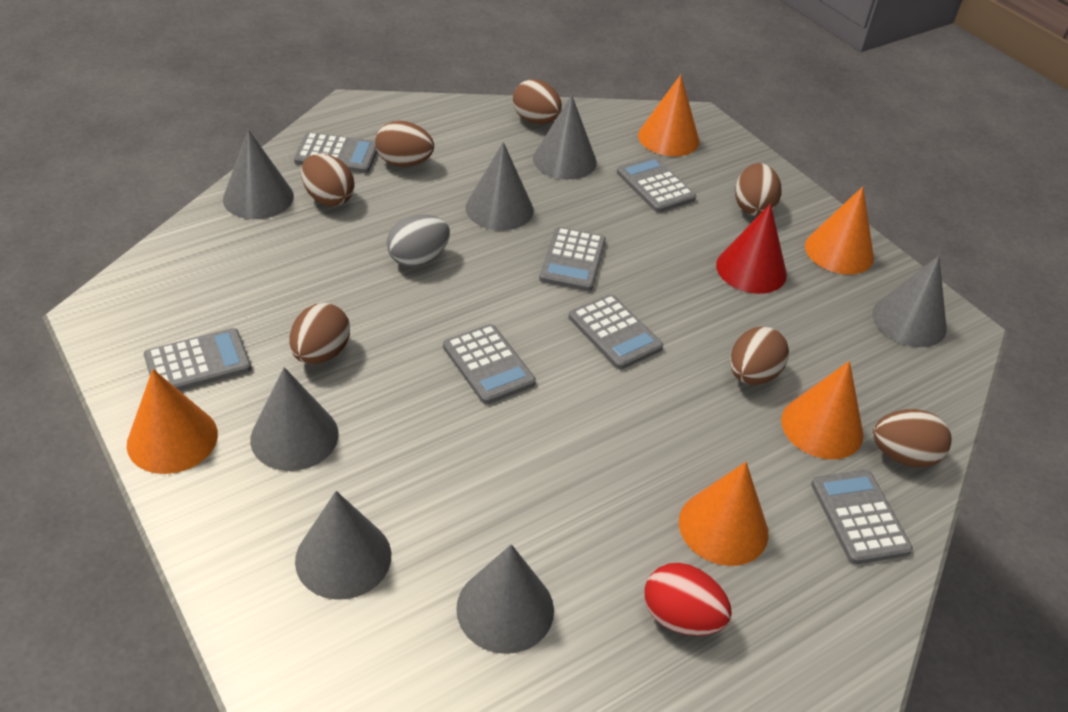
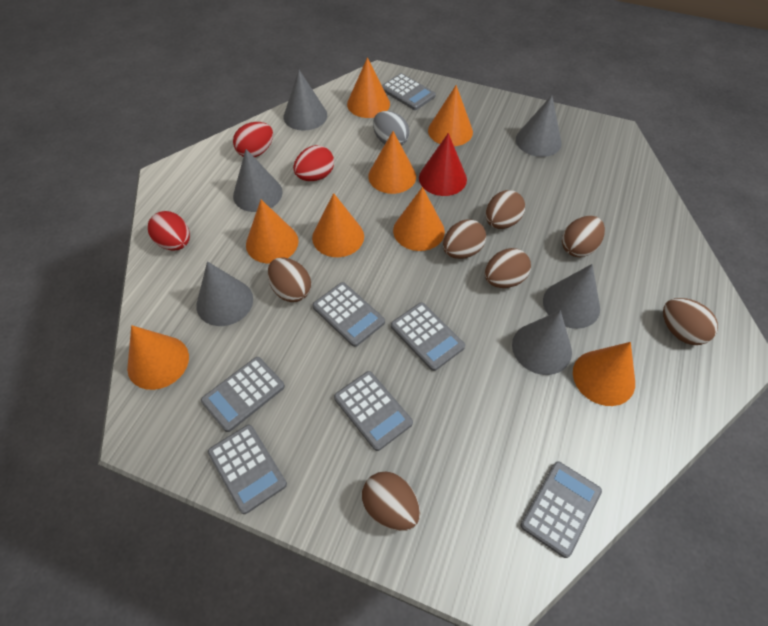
grey cone: 7 -> 6
orange cone: 5 -> 8
red egg: 1 -> 3

